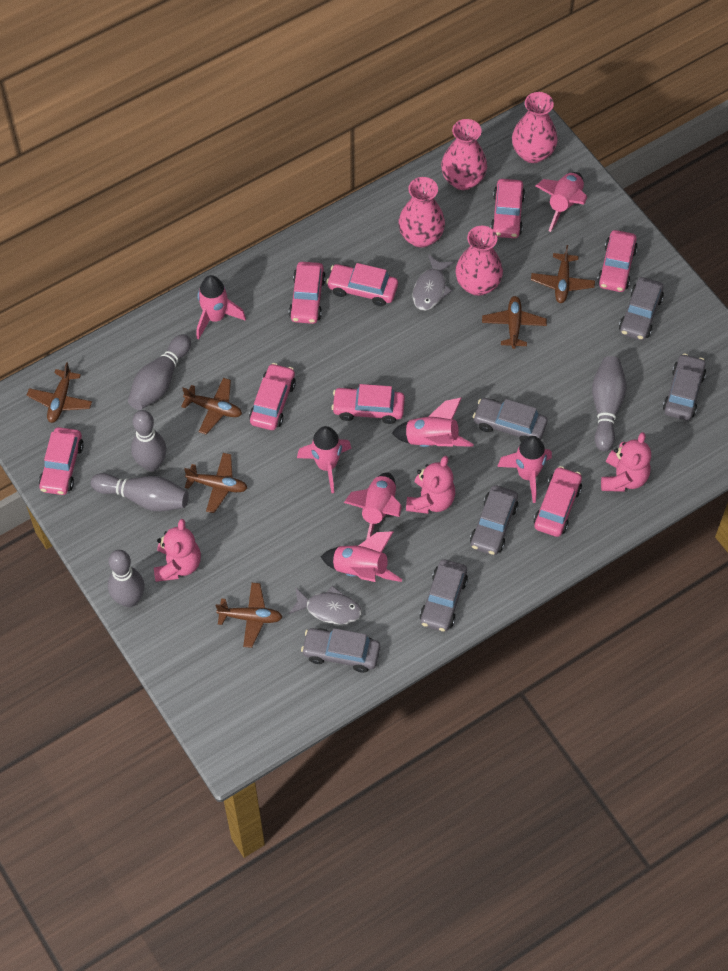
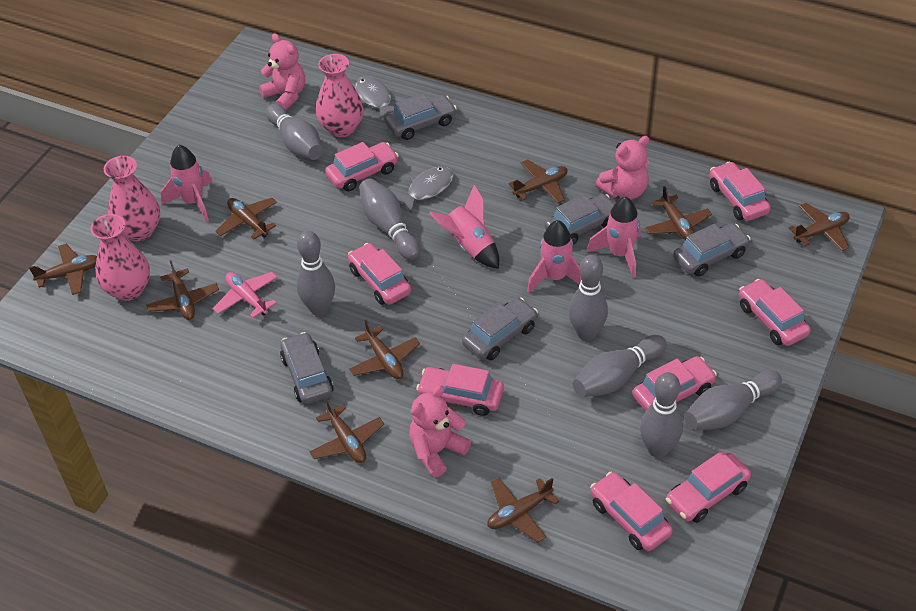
brown plane: 6 -> 9
grey bowling pin: 5 -> 7
grey car: 6 -> 5
pink plane: 0 -> 1
pink rocket: 7 -> 4
pink vase: 4 -> 3

